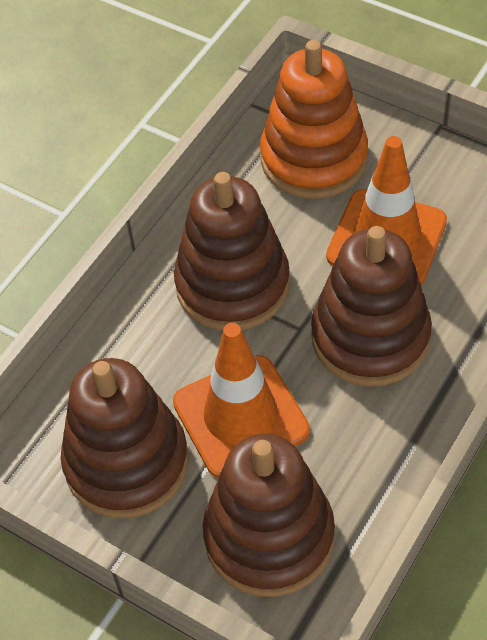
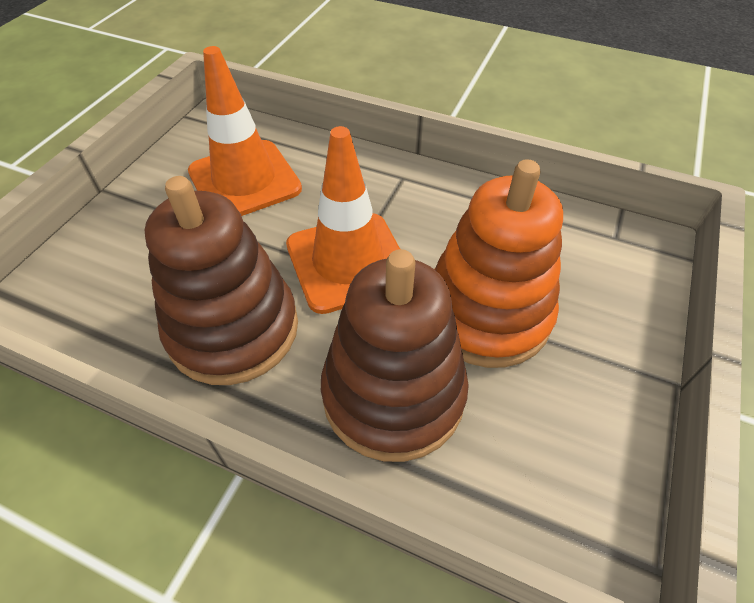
brown stacking toy: 4 -> 2

